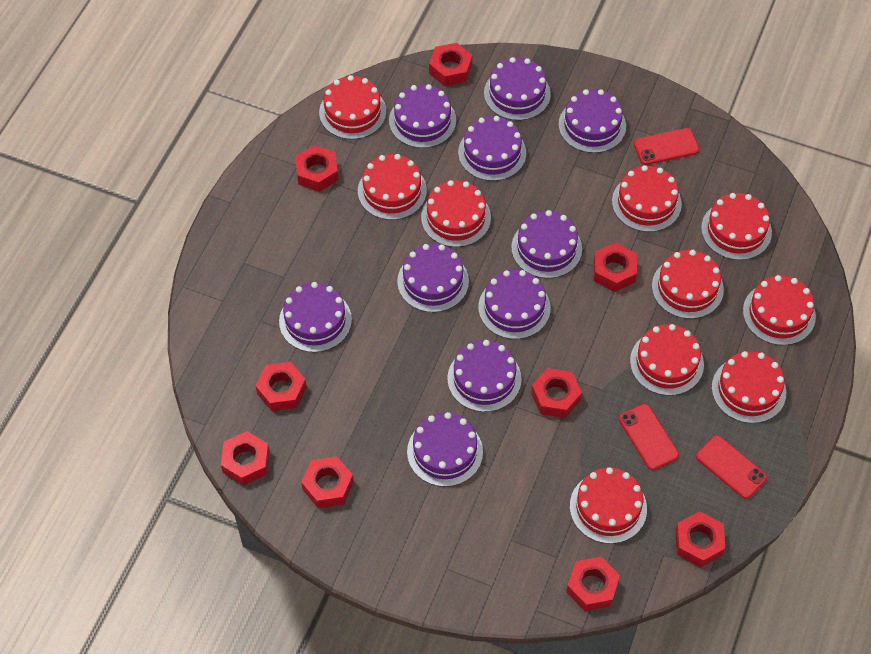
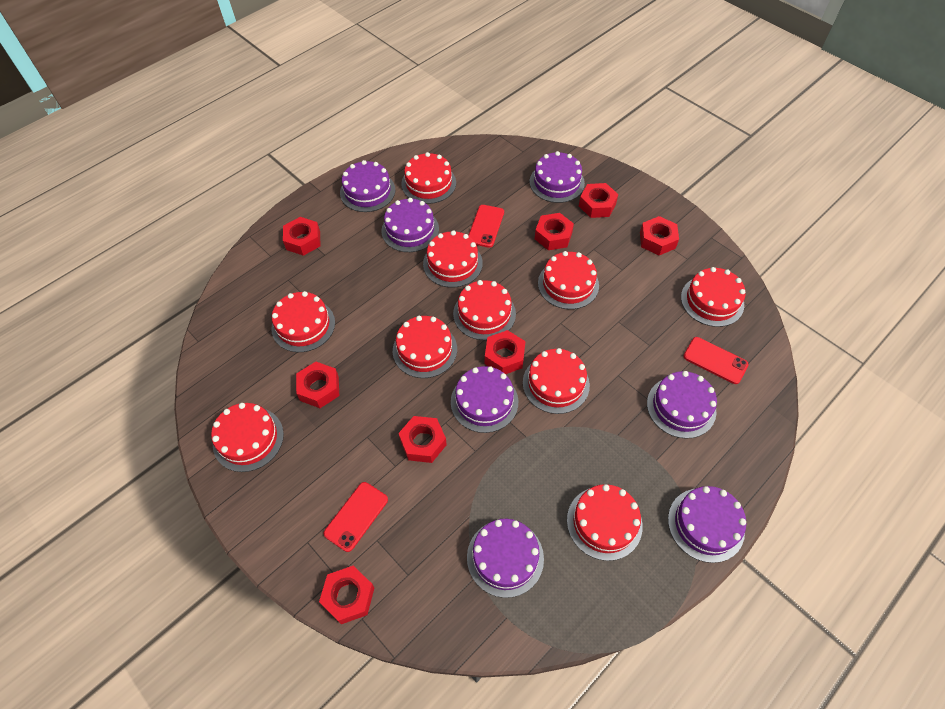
purple cake: 10 -> 7
red nut: 9 -> 8

